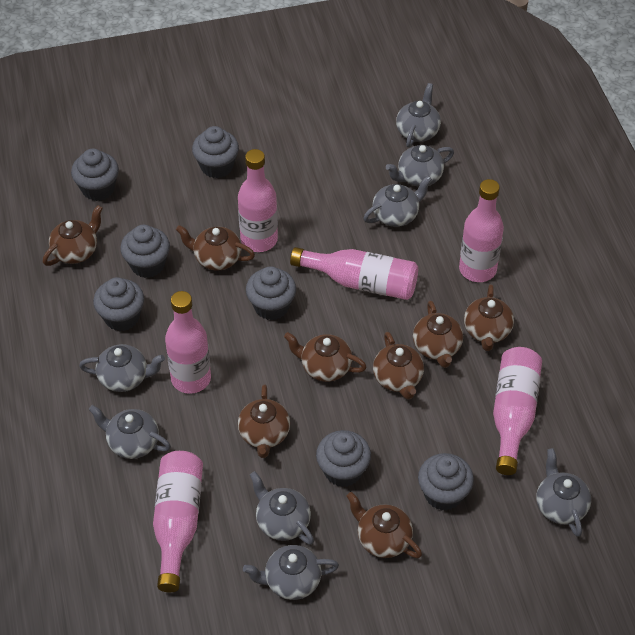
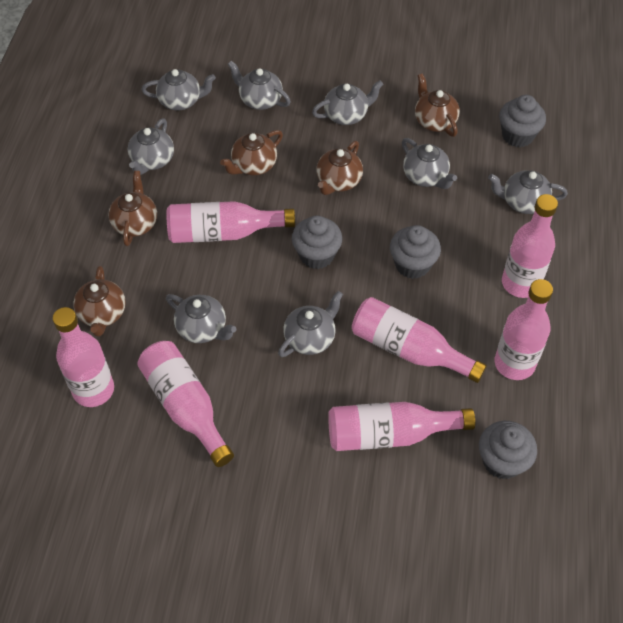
brown teapot: 8 -> 5
grey cupcake: 7 -> 4
pink bottle: 6 -> 7

